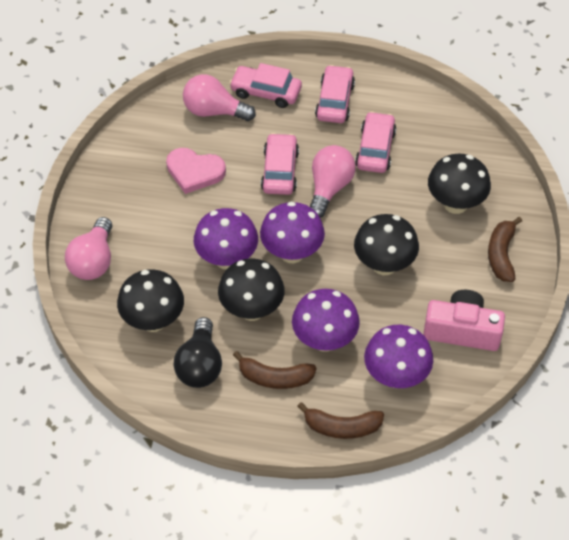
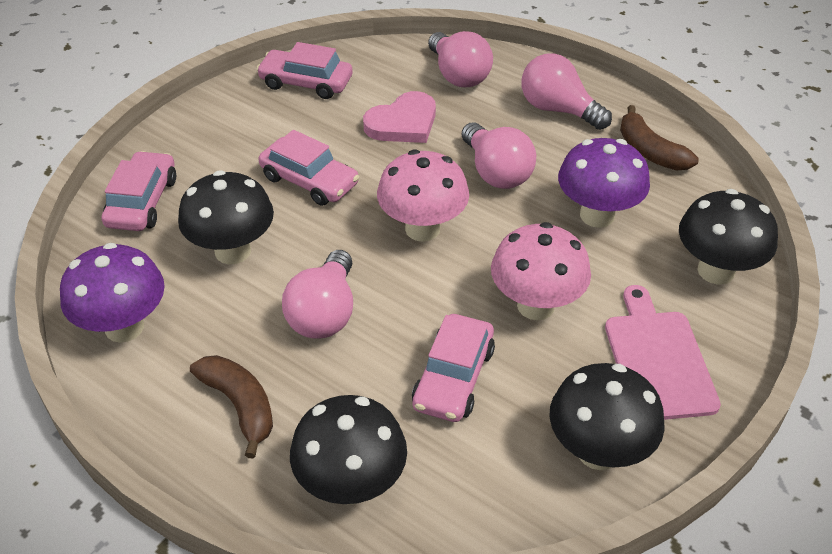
black light bulb: 1 -> 0
brown banana: 3 -> 2
pink camera: 1 -> 0
pink cutting board: 0 -> 1
pink light bulb: 3 -> 4
pink mushroom: 0 -> 2
purple mushroom: 4 -> 2

